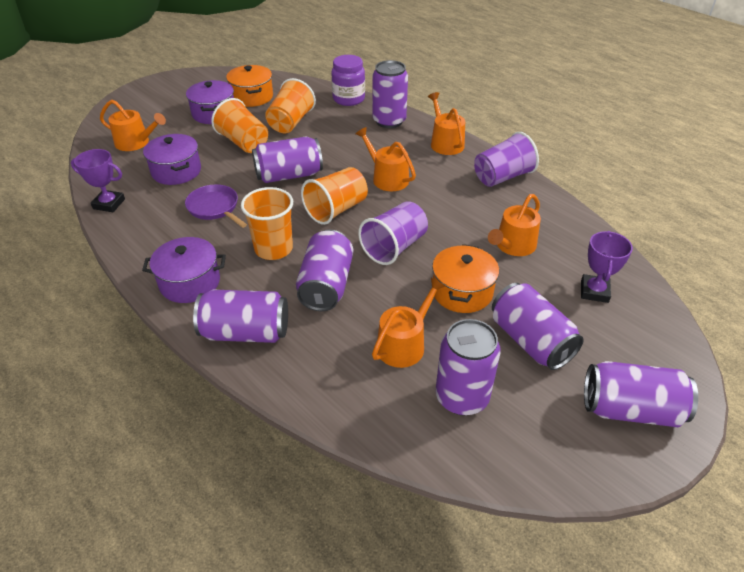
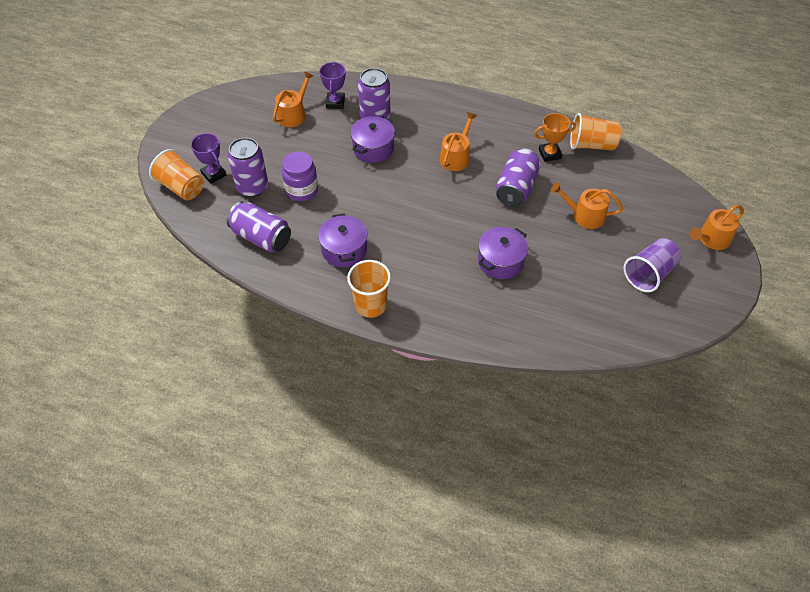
orange cup: 4 -> 3
orange pot: 2 -> 0
orange trophy: 0 -> 1
orange watering can: 5 -> 4
purple can: 7 -> 4
purple cup: 2 -> 1
purple pan: 1 -> 0

